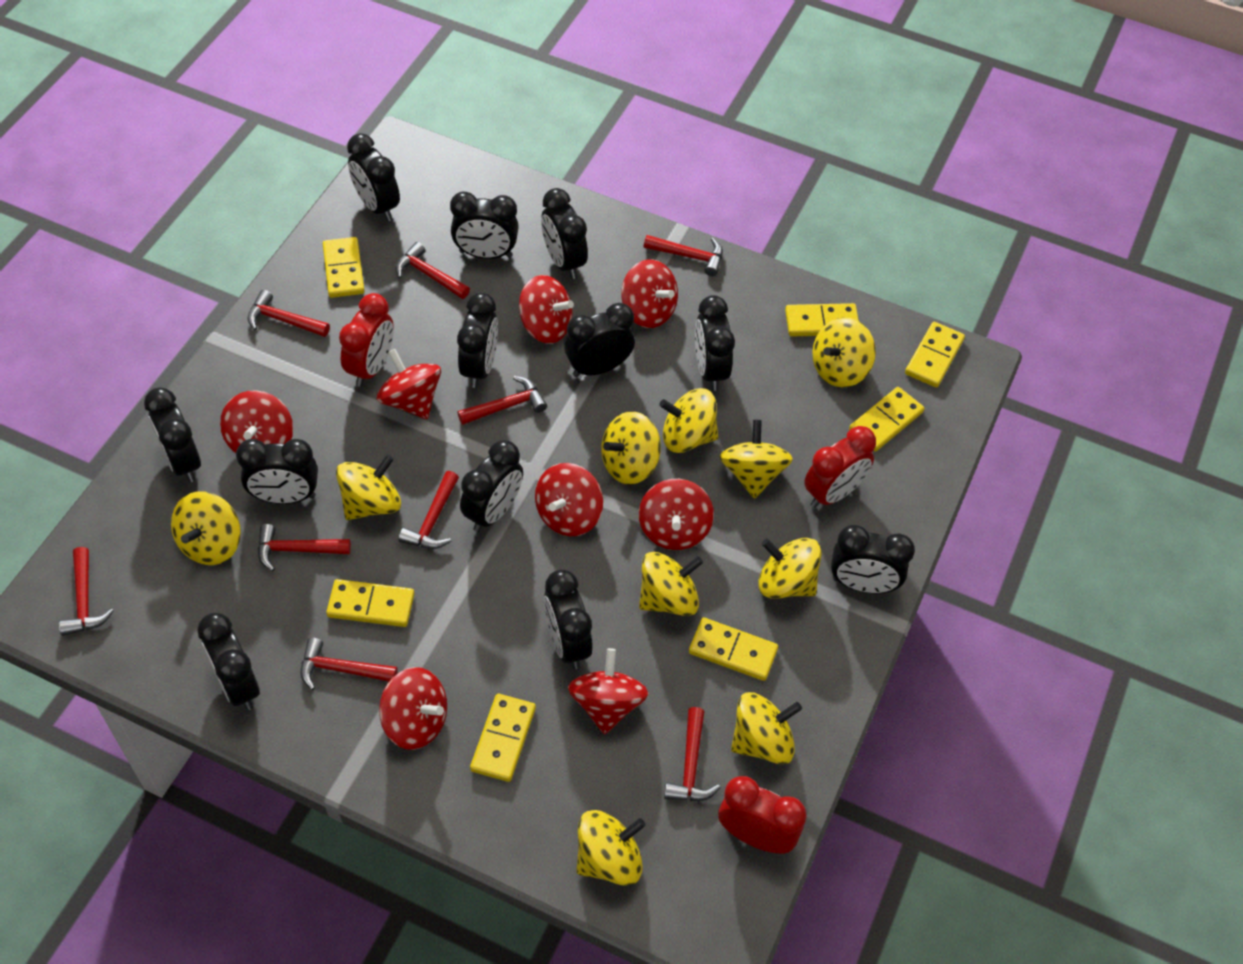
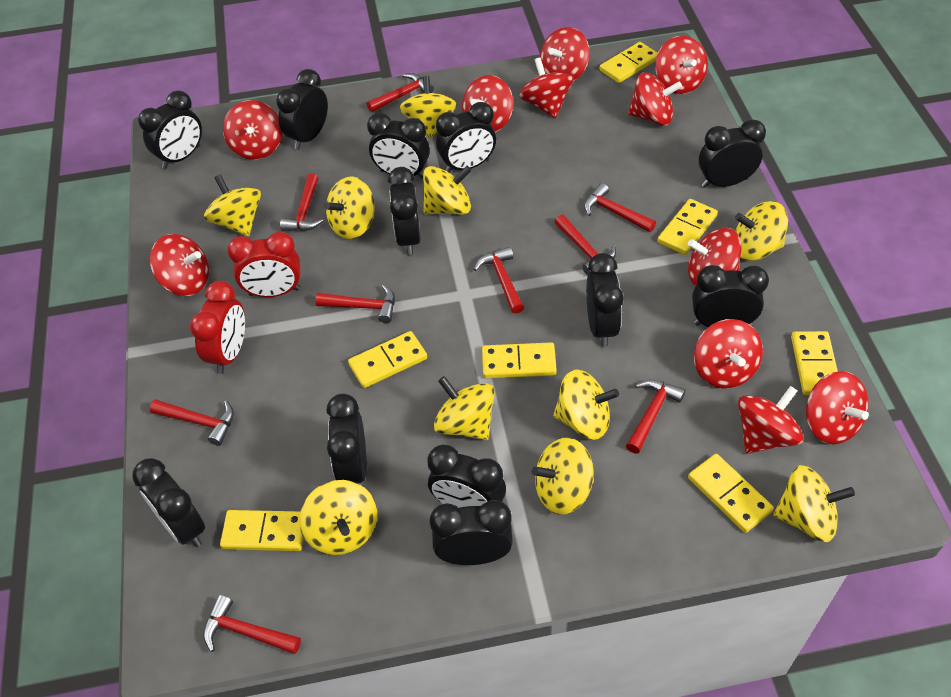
red clock: 3 -> 2
red spinning top: 8 -> 11

